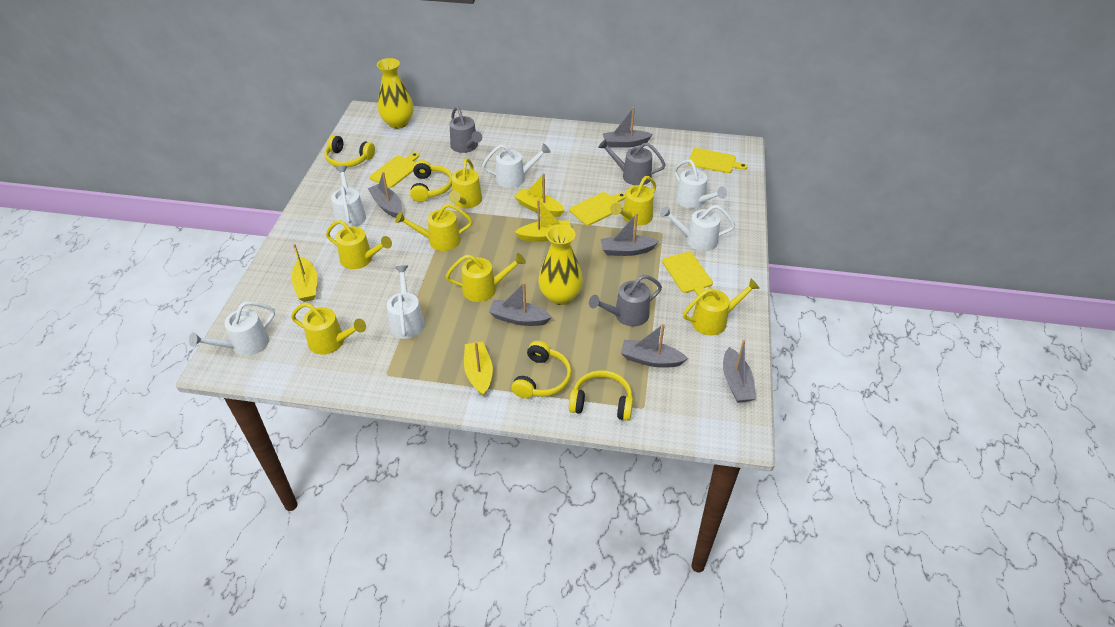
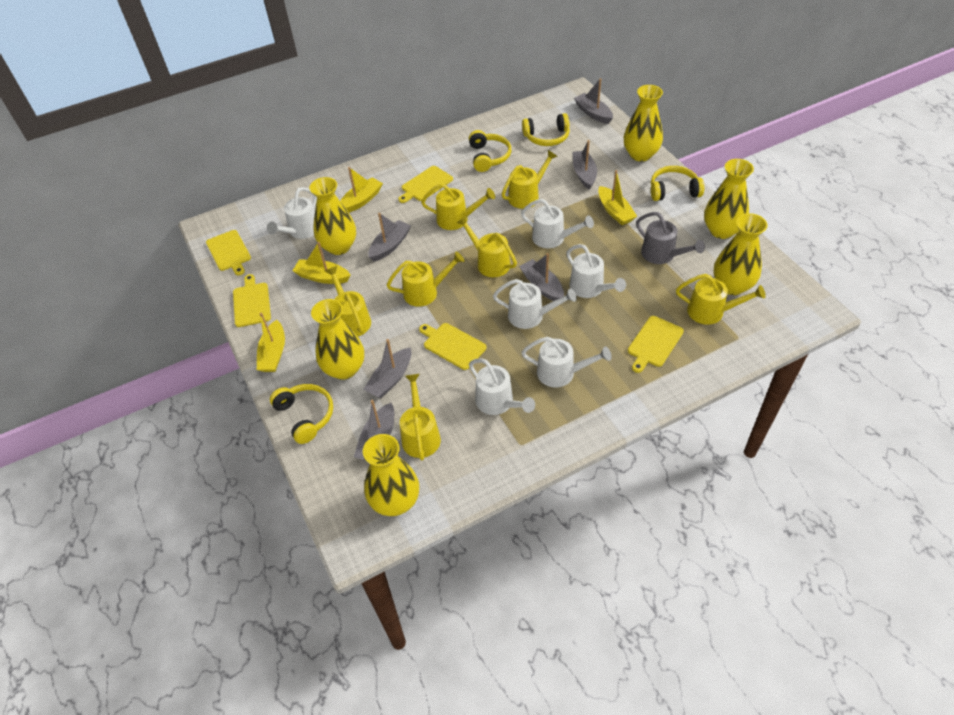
grey watering can: 3 -> 1
yellow cutting board: 4 -> 5
yellow vase: 2 -> 6

